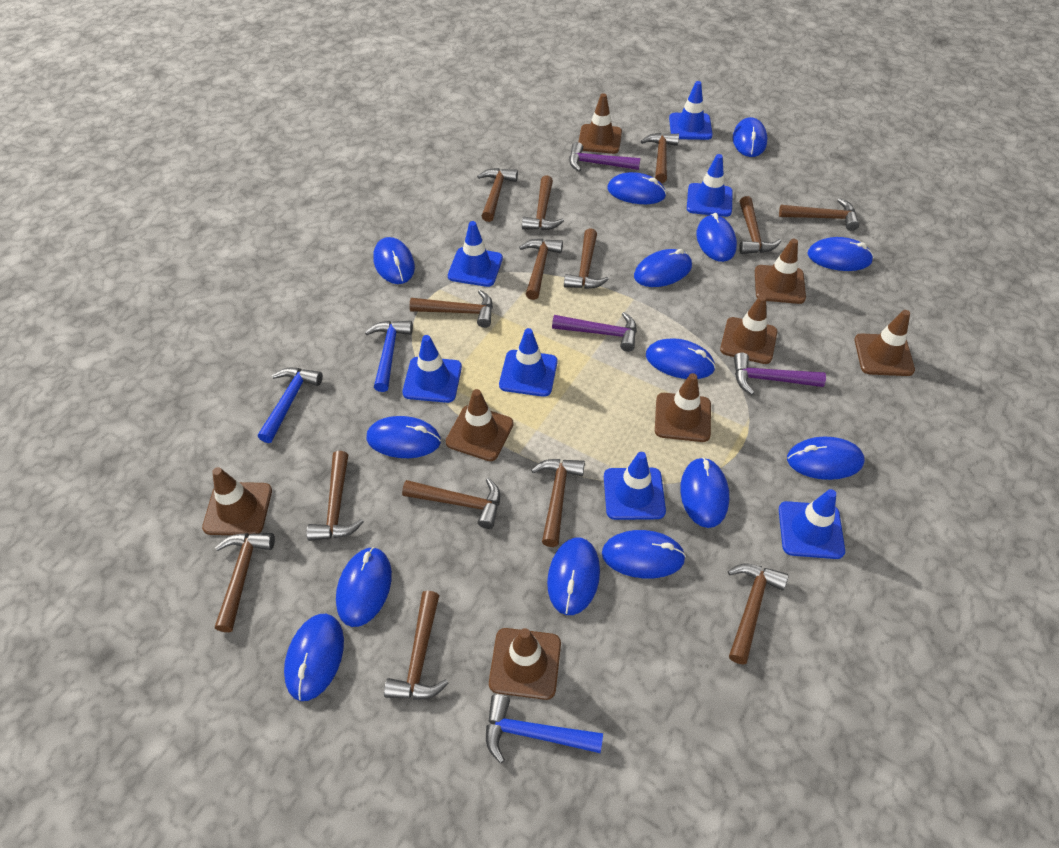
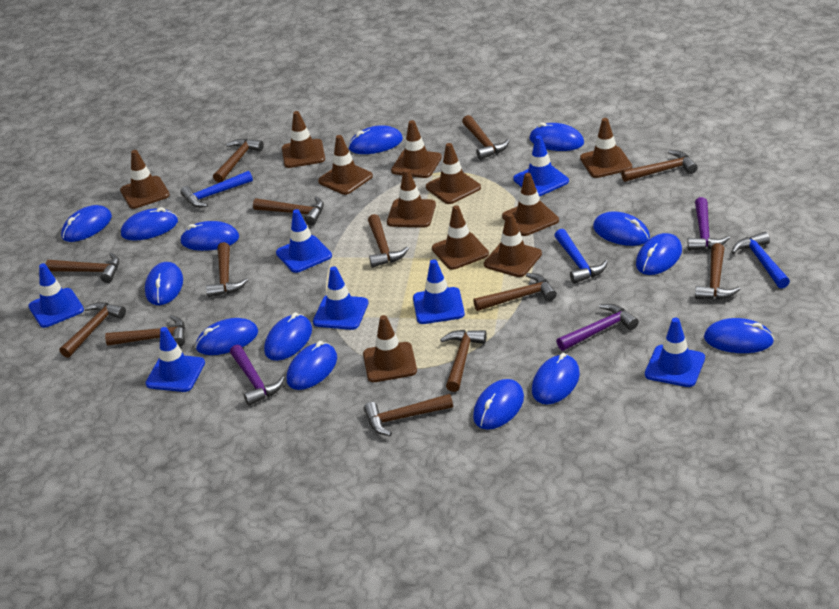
brown hammer: 14 -> 13
brown traffic cone: 8 -> 11

